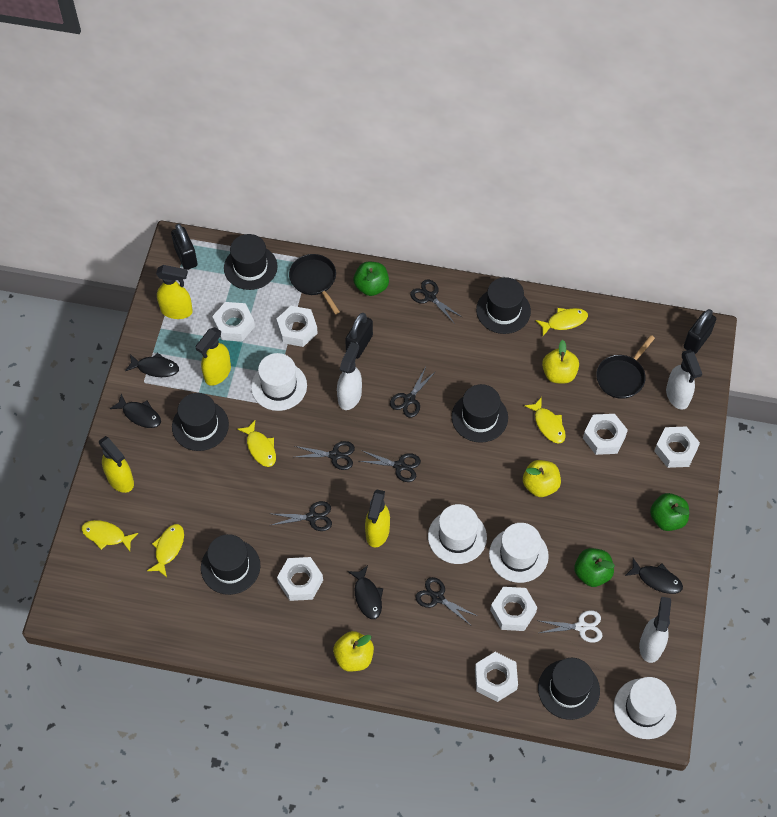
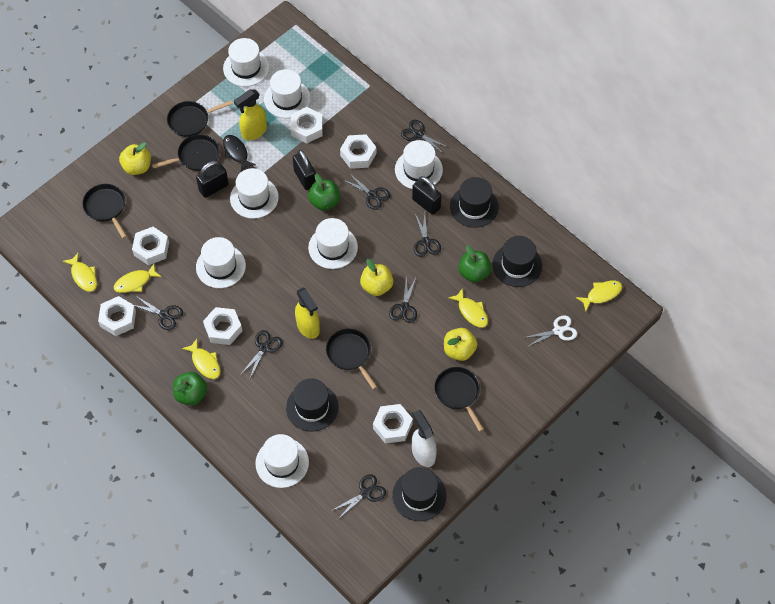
black fish: 4 -> 1
black hat: 6 -> 4
black pan: 2 -> 5
black scissors: 6 -> 7
white hat: 4 -> 7
white nut: 7 -> 6
white spray bottle: 3 -> 1
yellow spray bottle: 4 -> 2

